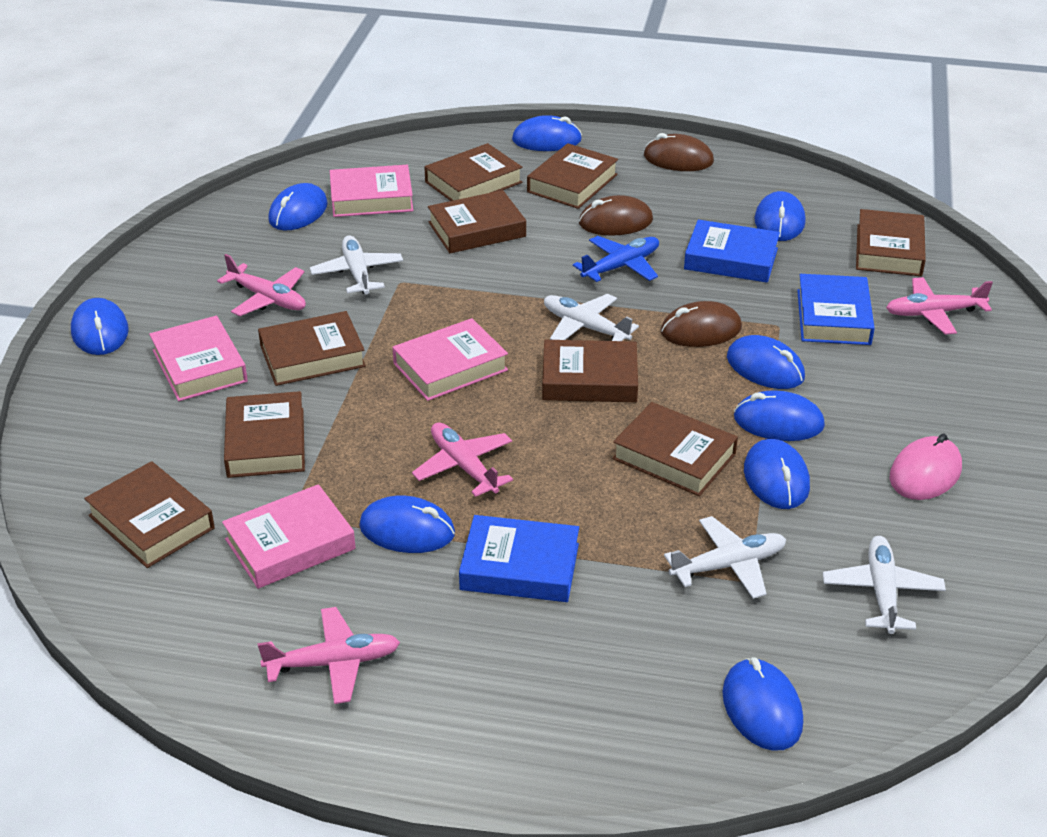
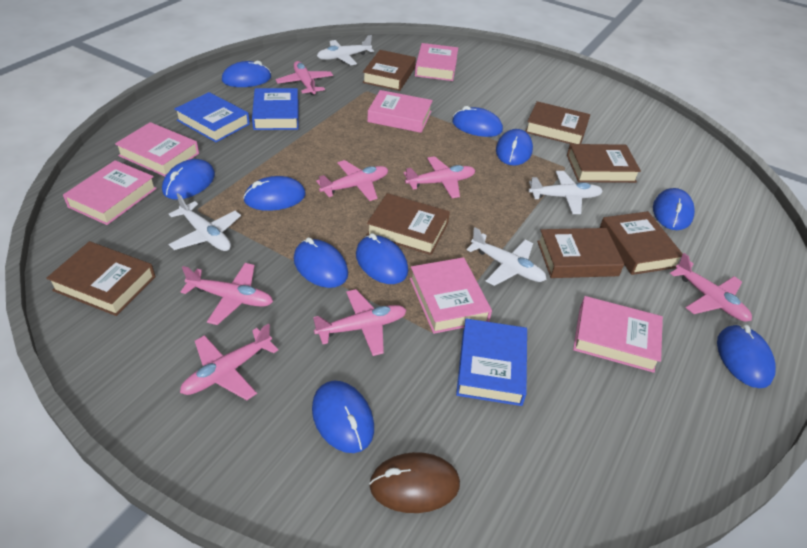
blue mouse: 9 -> 10
blue plane: 1 -> 0
brown book: 9 -> 7
brown mouse: 3 -> 1
pink book: 4 -> 6
pink mouse: 1 -> 0
pink plane: 4 -> 7

